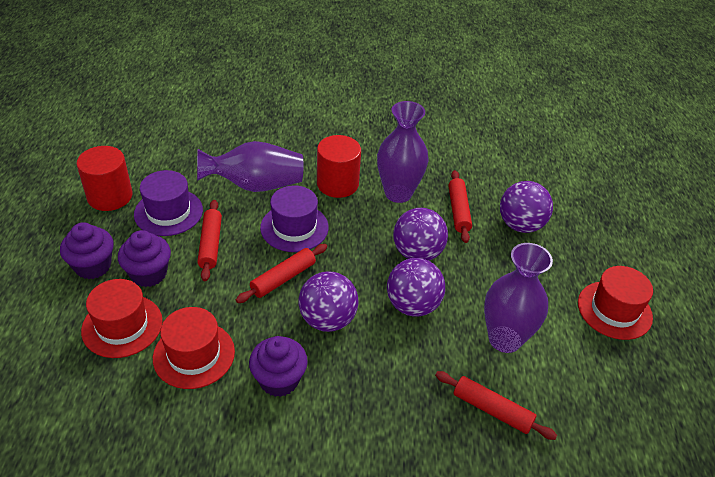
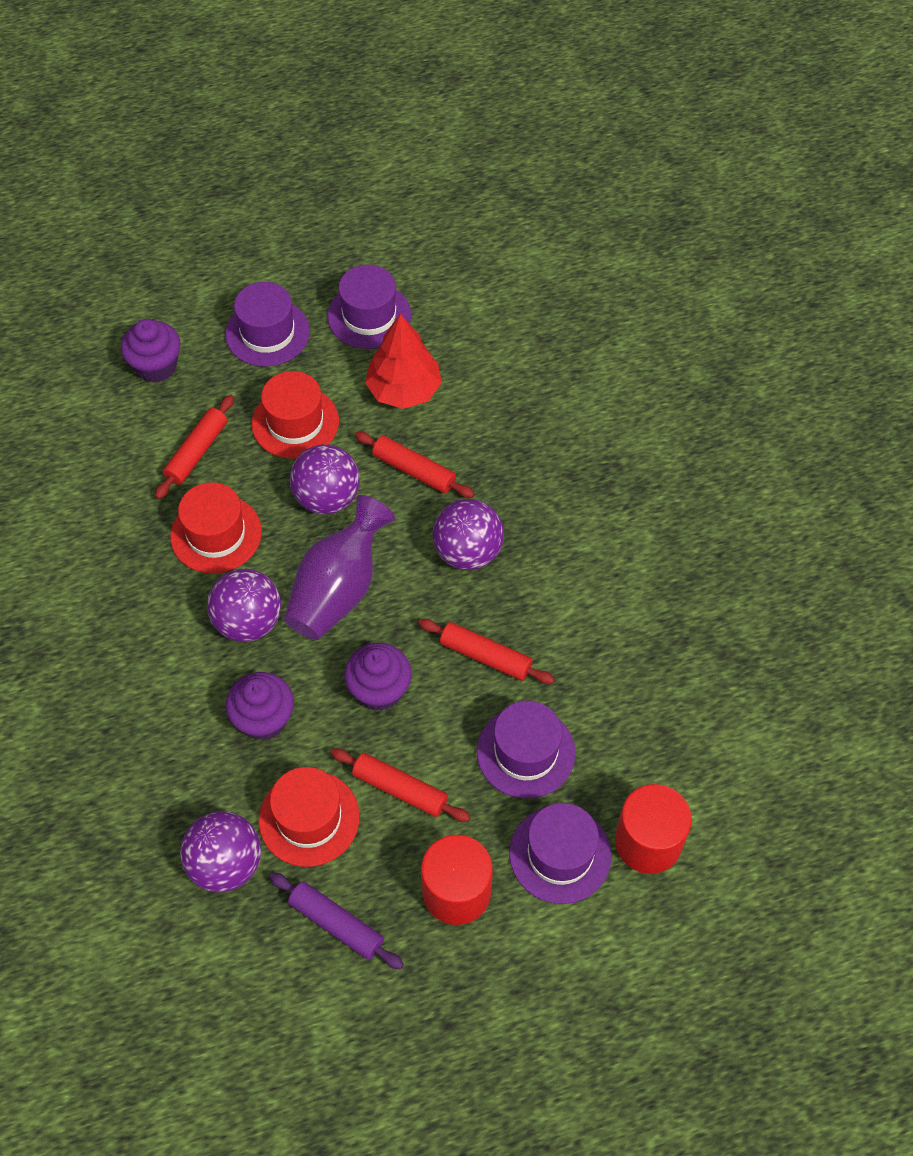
purple hat: 2 -> 4
purple rolling pin: 0 -> 1
purple vase: 3 -> 1
red tree: 0 -> 1

